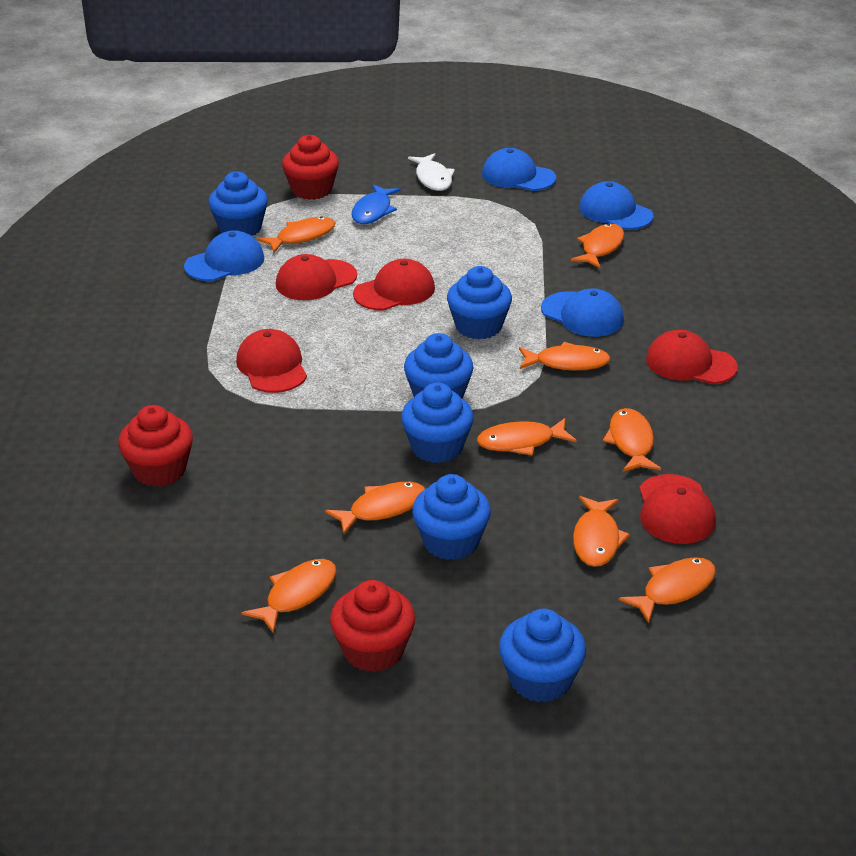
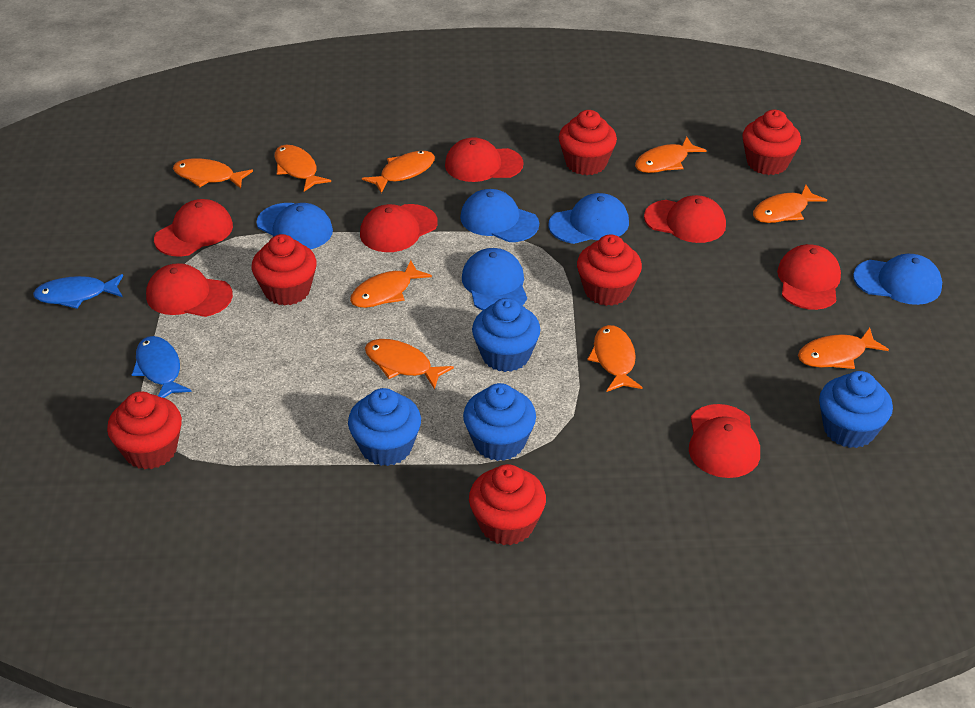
blue cap: 4 -> 5
blue cupcake: 6 -> 4
blue fish: 1 -> 2
red cap: 5 -> 7
red cupcake: 3 -> 6
white fish: 1 -> 0

